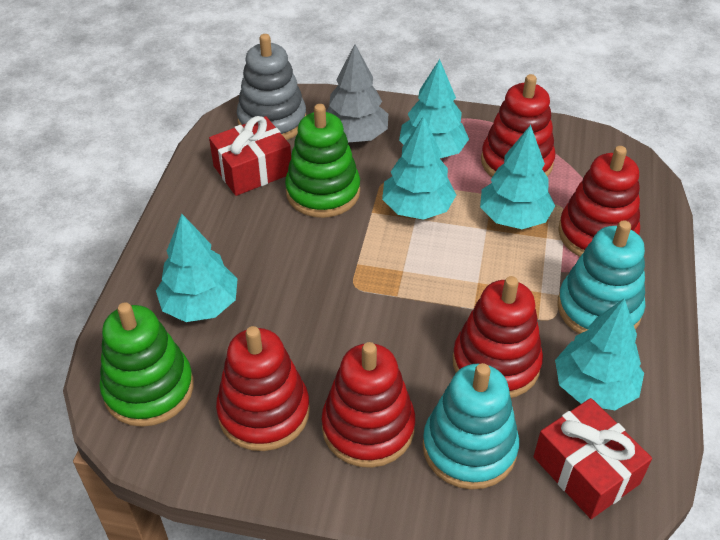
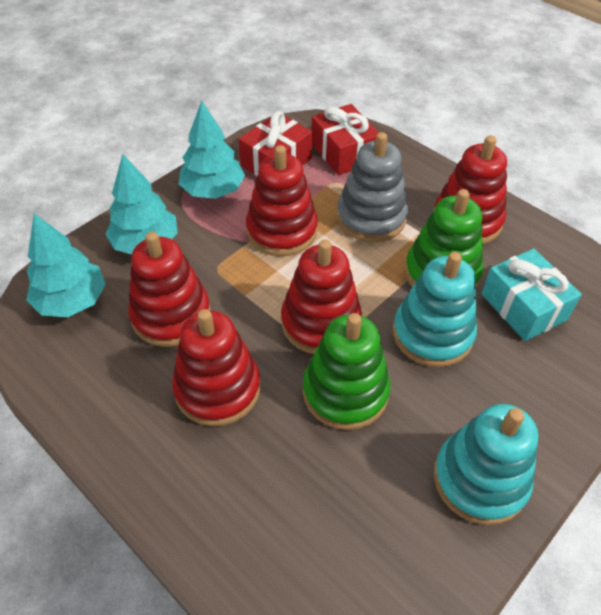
grey tree: 1 -> 0
turquoise gift: 0 -> 1
turquoise tree: 5 -> 3

